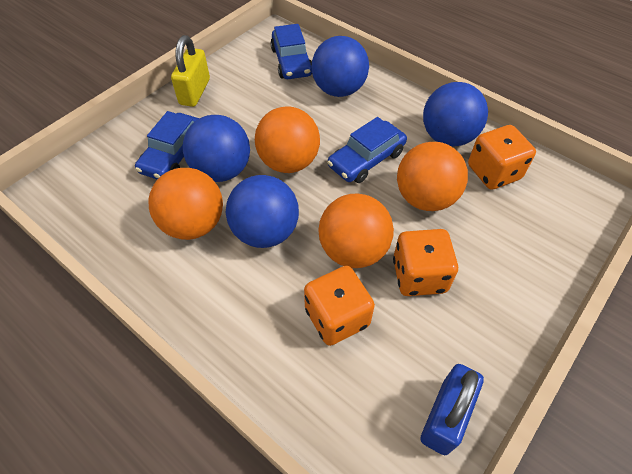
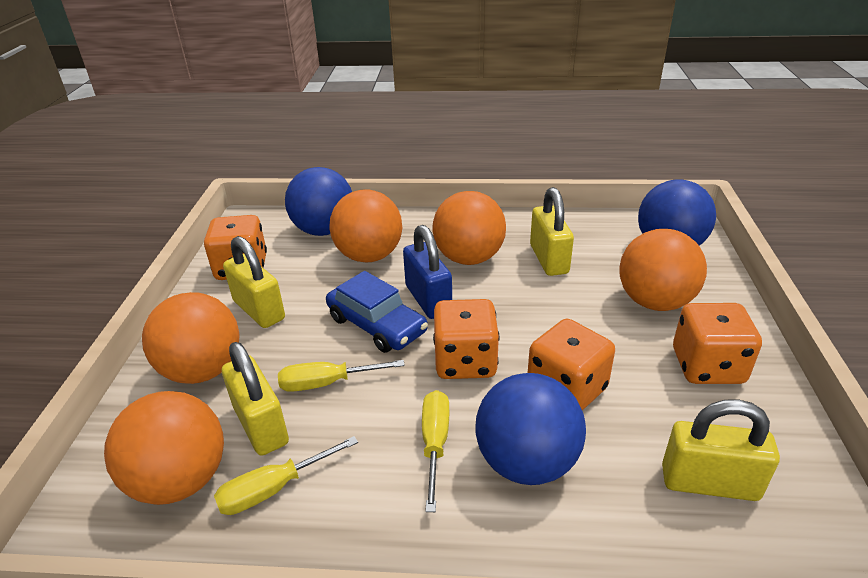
blue ball: 4 -> 3
blue car: 3 -> 1
orange ball: 4 -> 5
orange dice: 3 -> 4
yellow padlock: 1 -> 4
yellow screwdriver: 0 -> 3

